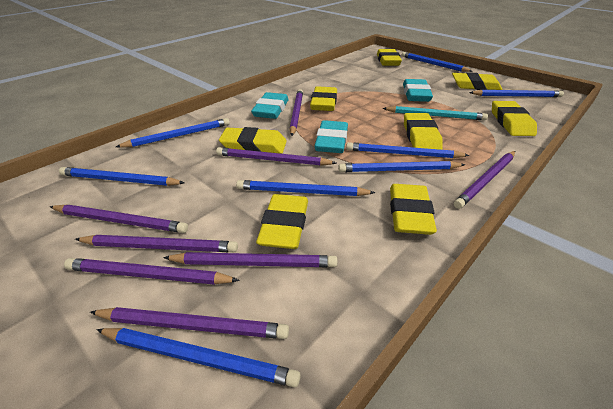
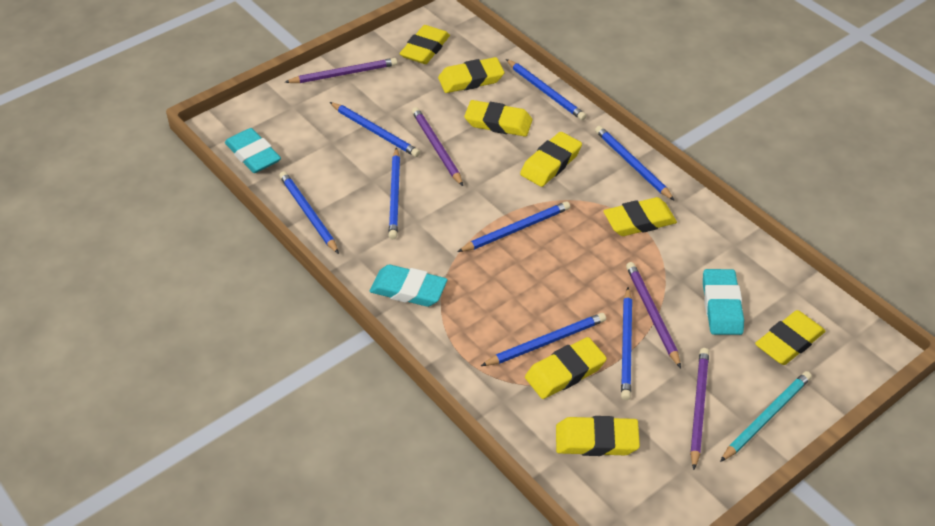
purple pencil: 8 -> 4

